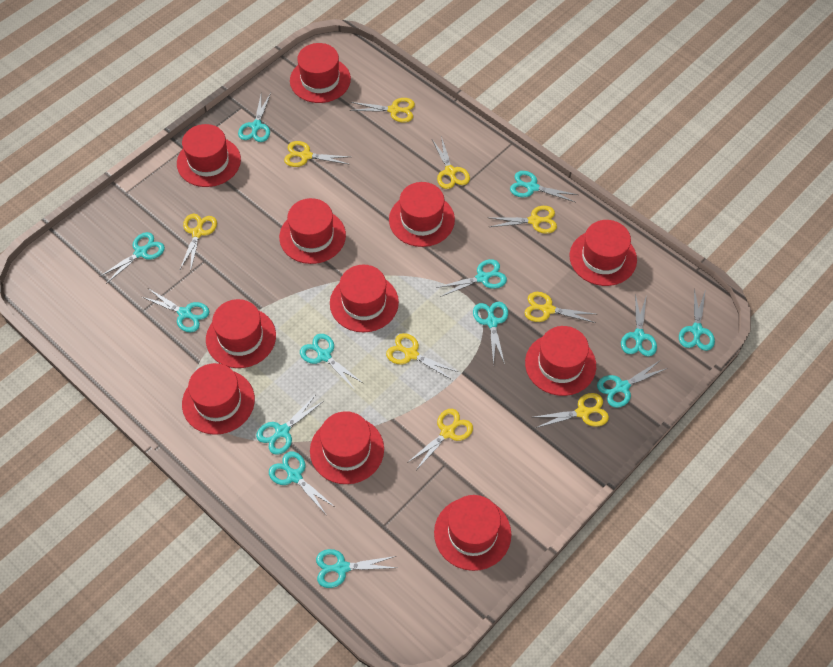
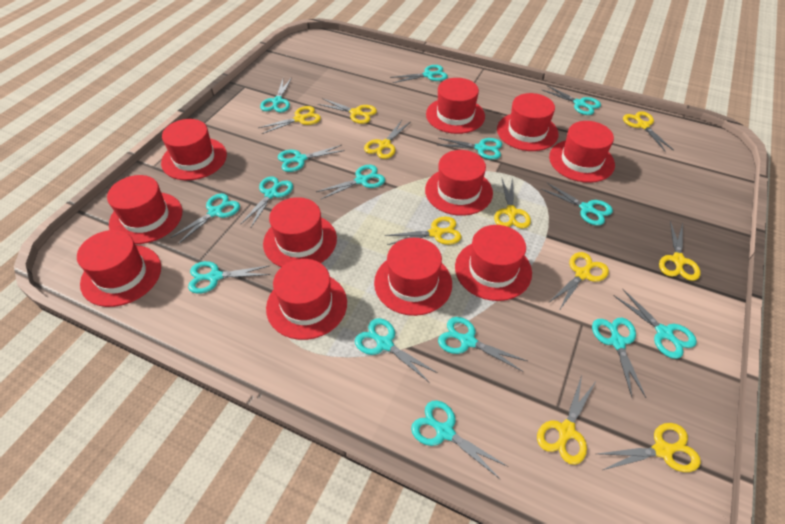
turquoise scissors: 13 -> 15
yellow scissors: 9 -> 10

